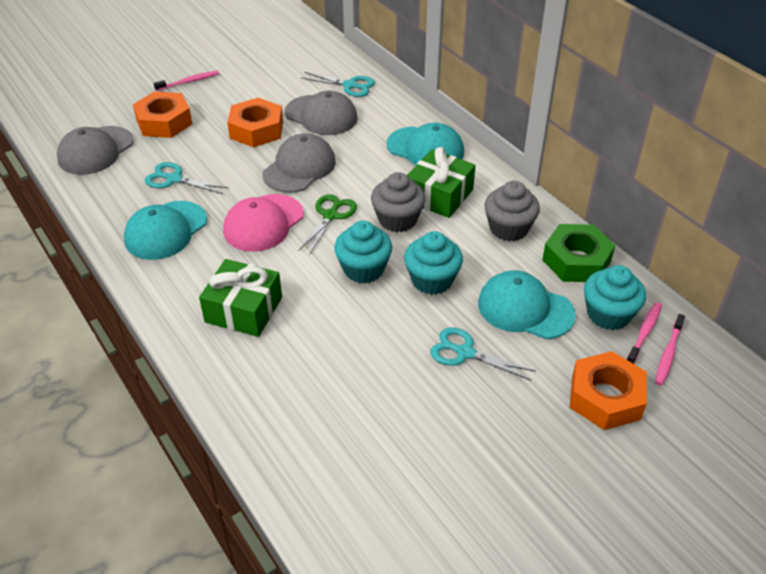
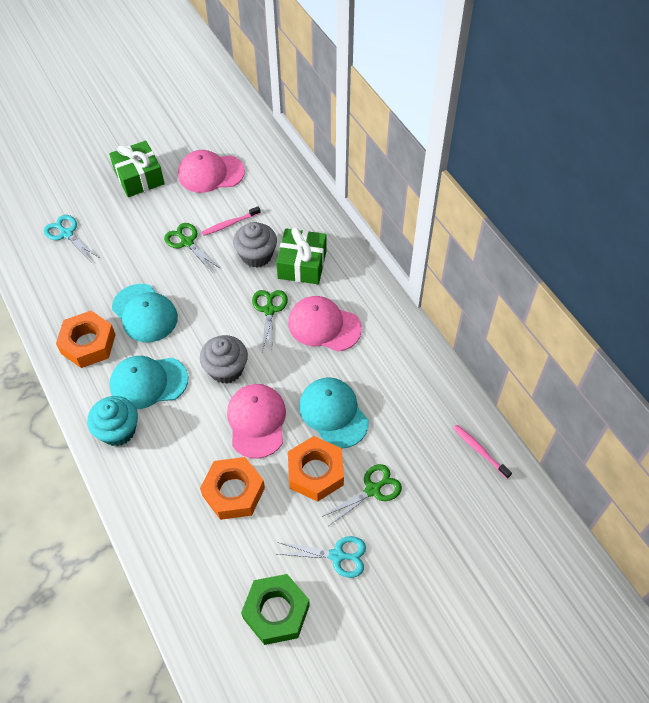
green scissors: 1 -> 3
grey cap: 3 -> 0
pink cap: 1 -> 3
pink toothbrush: 3 -> 2
turquoise cupcake: 3 -> 1
turquoise scissors: 3 -> 2

